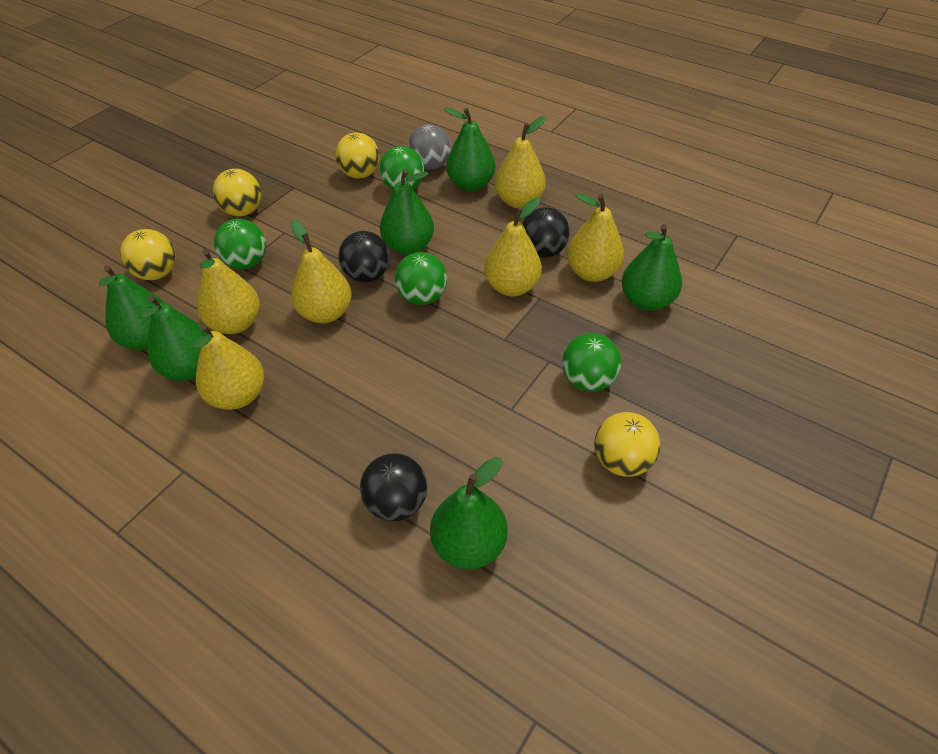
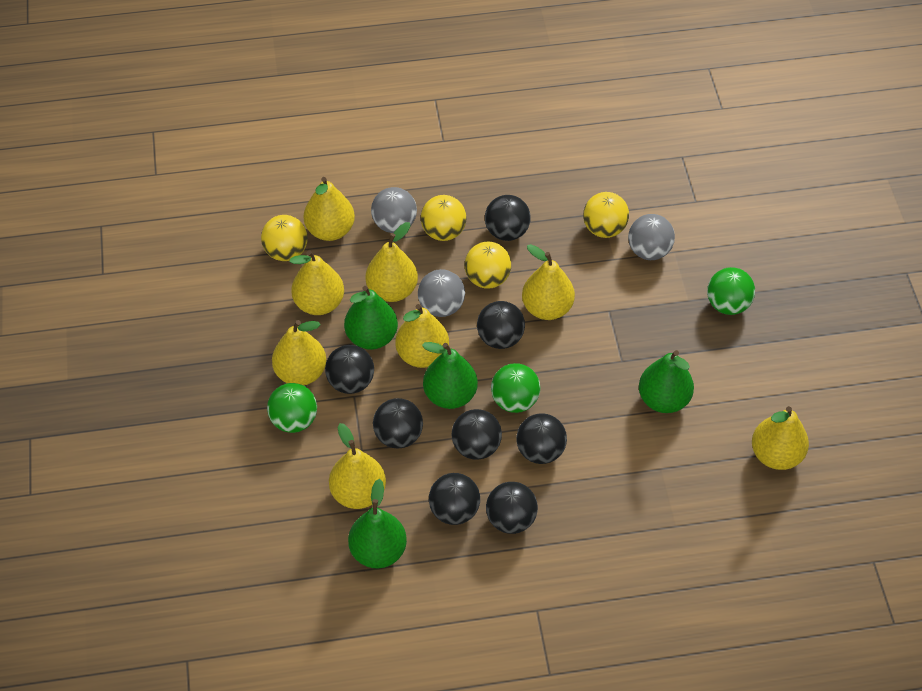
black ball: 3 -> 8
green ball: 4 -> 3
green pear: 6 -> 4
grey ball: 1 -> 3
yellow pear: 6 -> 8

